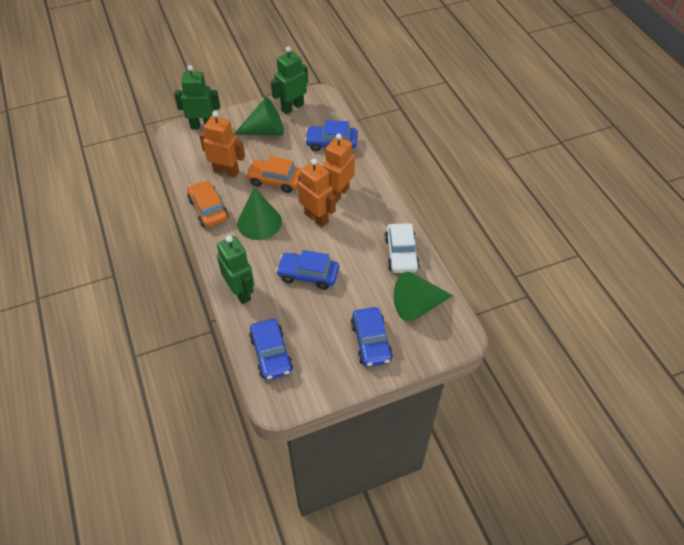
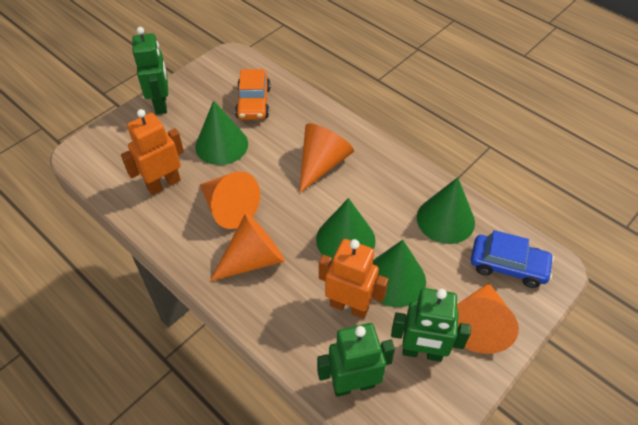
blue car: 4 -> 1
green cone: 3 -> 4
orange car: 2 -> 1
orange cone: 0 -> 4
orange robot: 3 -> 2
white car: 1 -> 0

